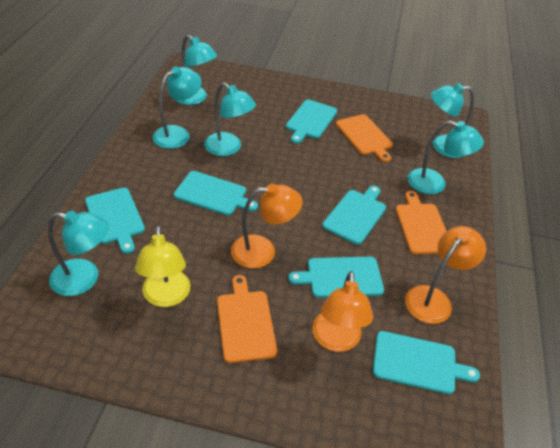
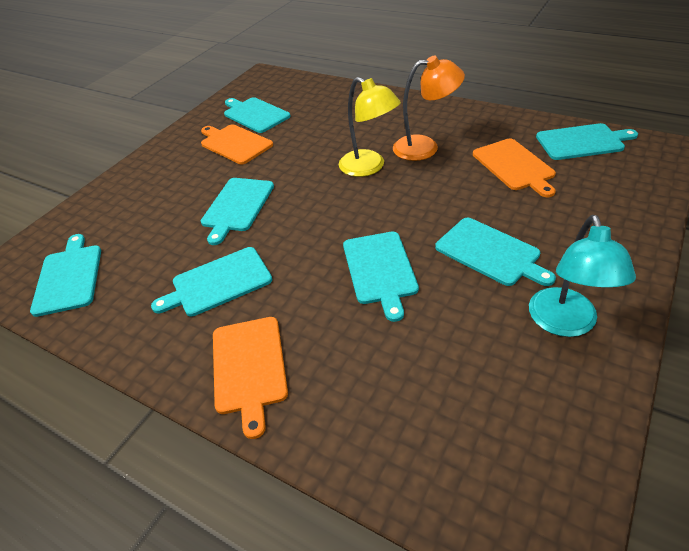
orange lamp: 3 -> 1
turquoise cutting board: 6 -> 7
turquoise lamp: 6 -> 1

